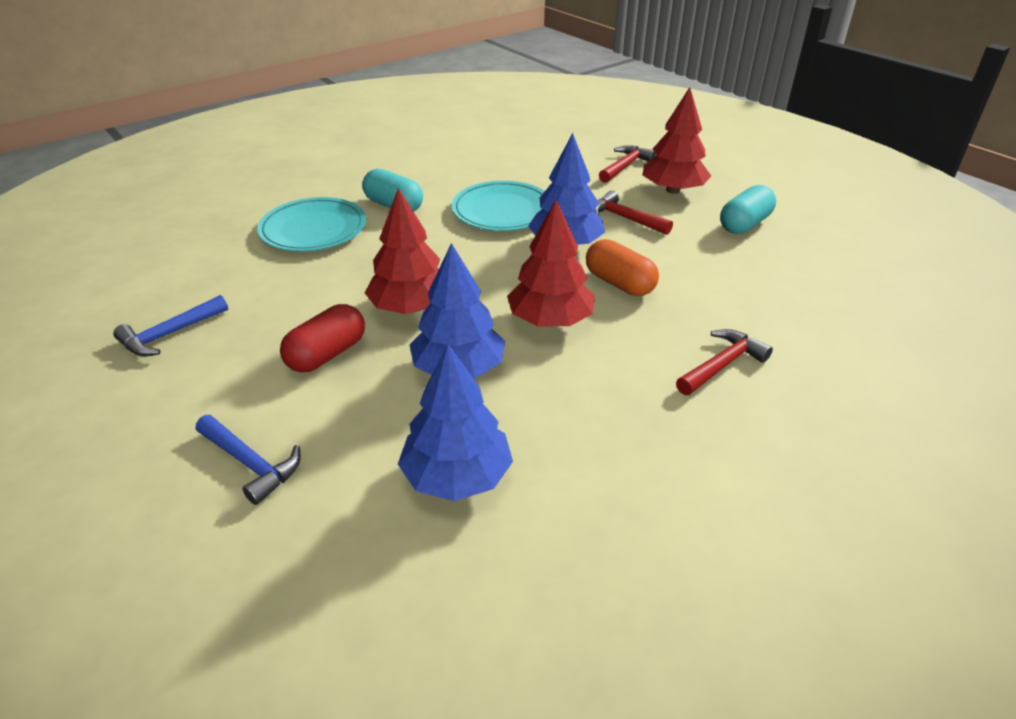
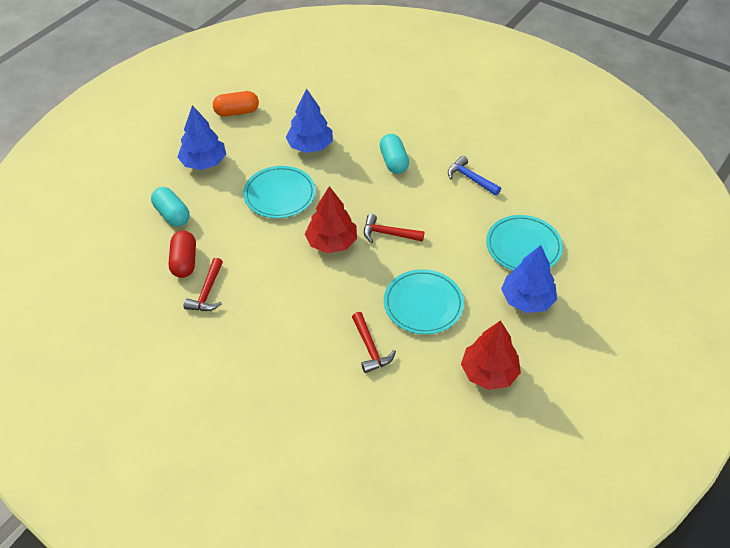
blue hammer: 2 -> 1
red tree: 3 -> 2
turquoise plate: 2 -> 3

